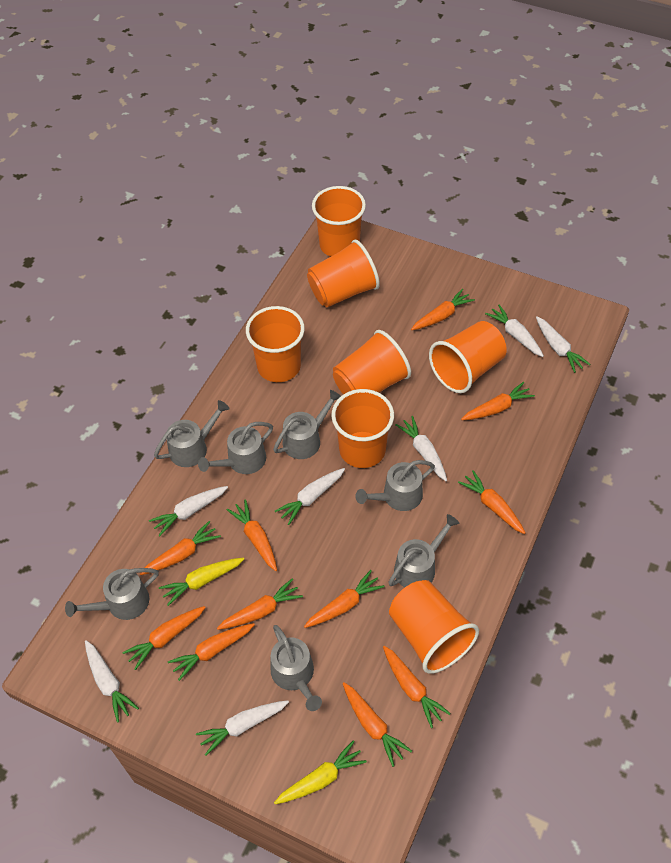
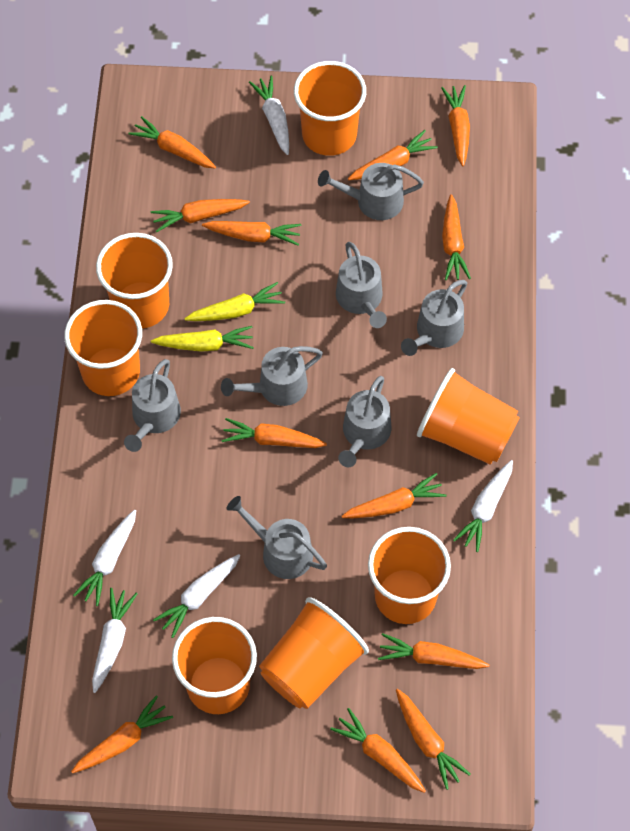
orange carrot: 11 -> 12
white carrot: 7 -> 5

